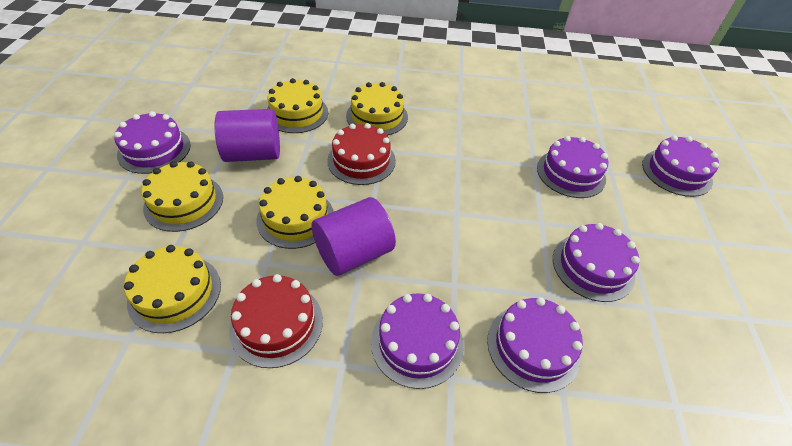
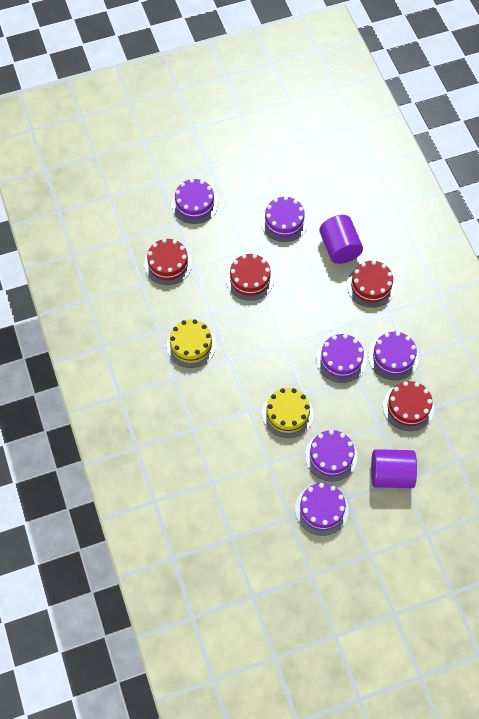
red cake: 2 -> 4
yellow cake: 5 -> 2

